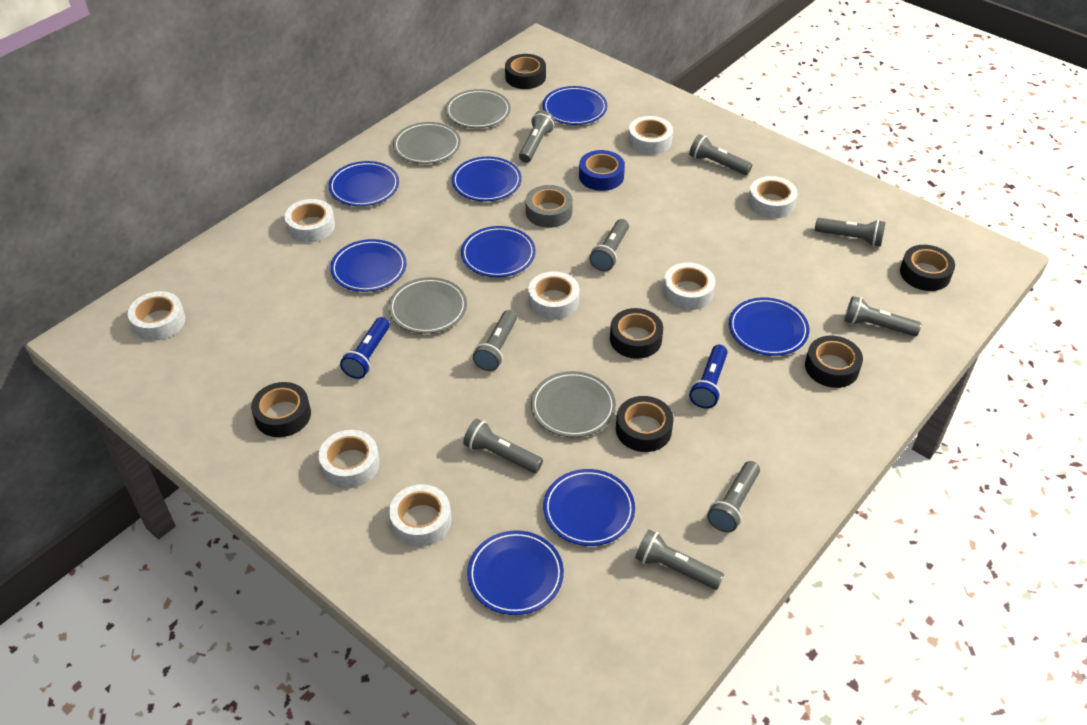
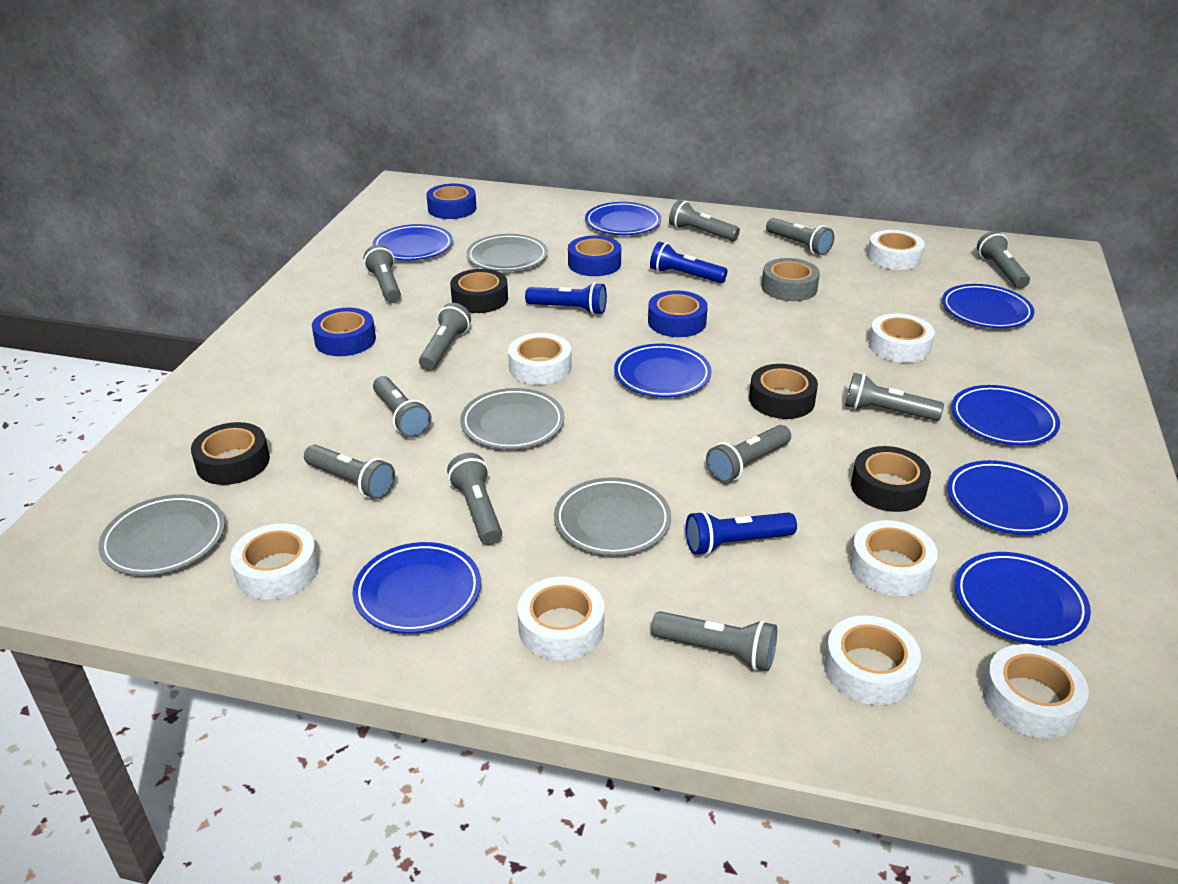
black tape: 6 -> 4
blue flashlight: 2 -> 3
blue tape: 1 -> 4
grey flashlight: 9 -> 11

